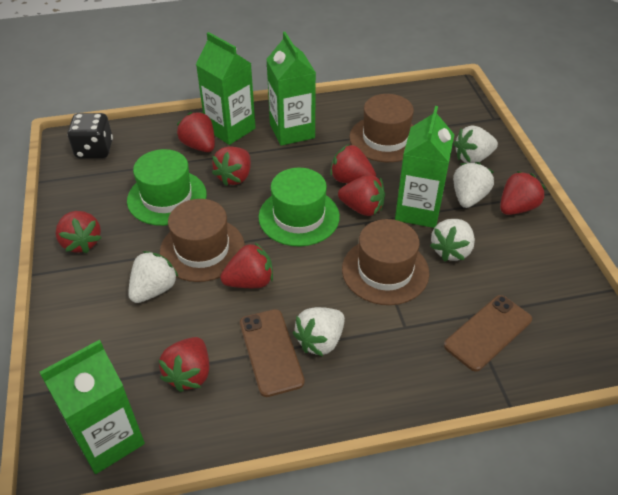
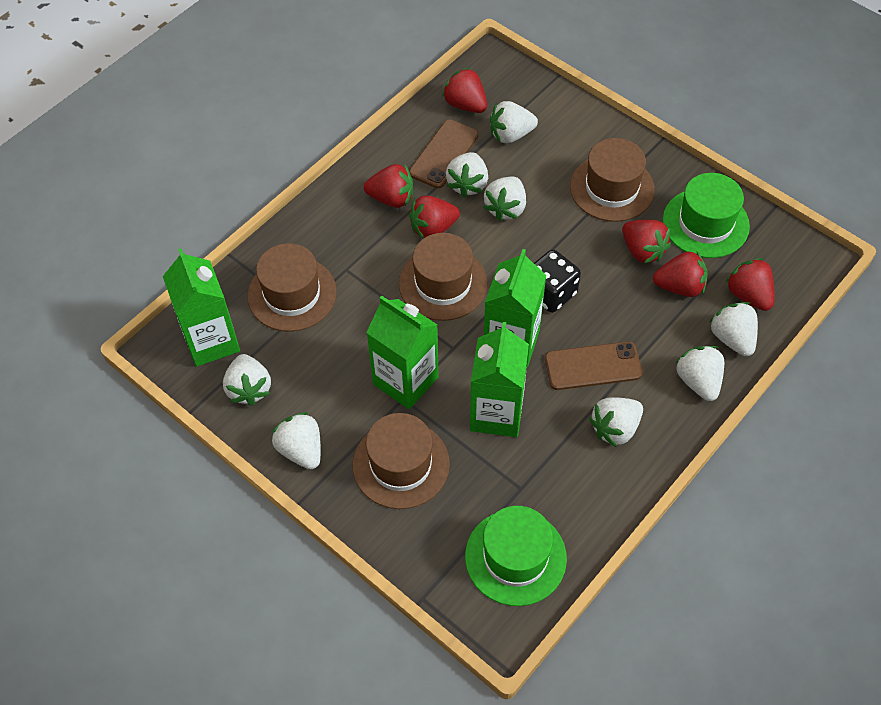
brown hat: 3 -> 4
red strawberry: 8 -> 6
white strawberry: 5 -> 8

